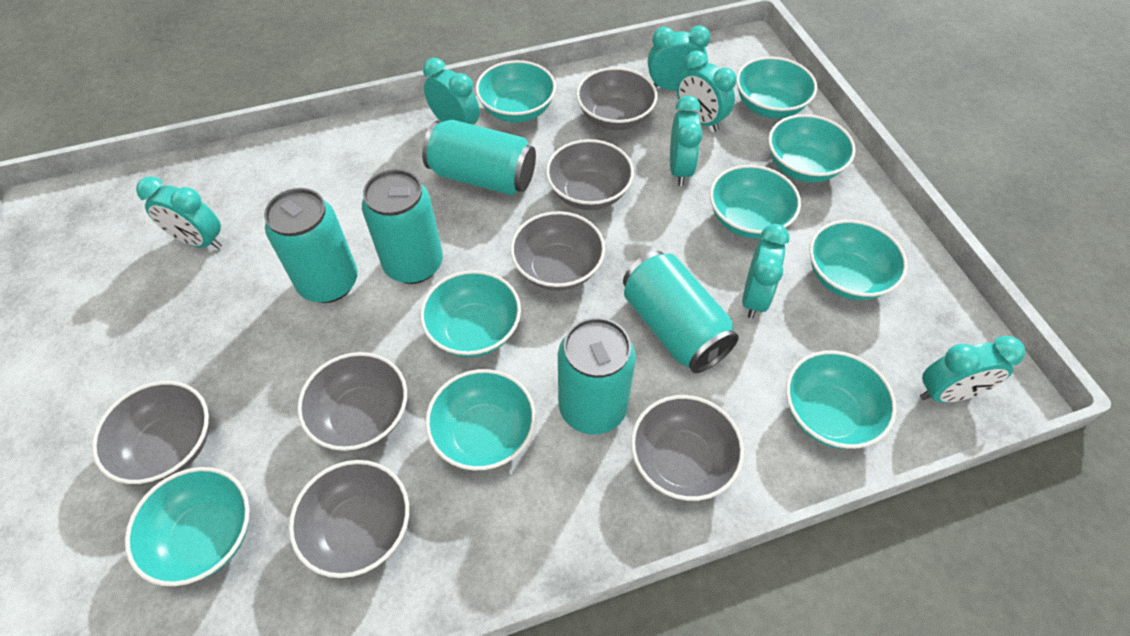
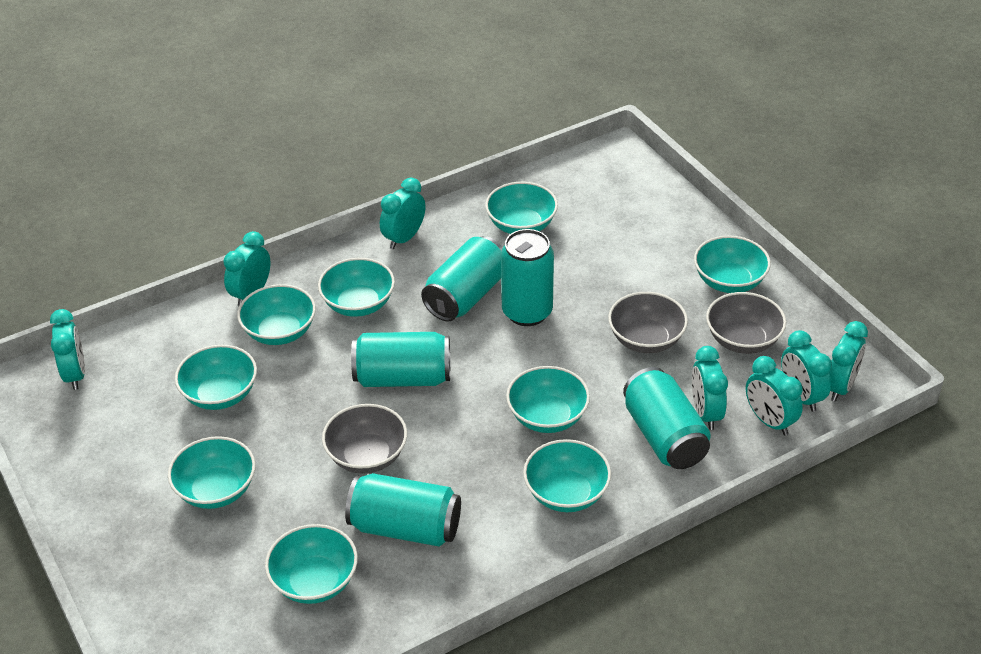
grey bowl: 7 -> 3

